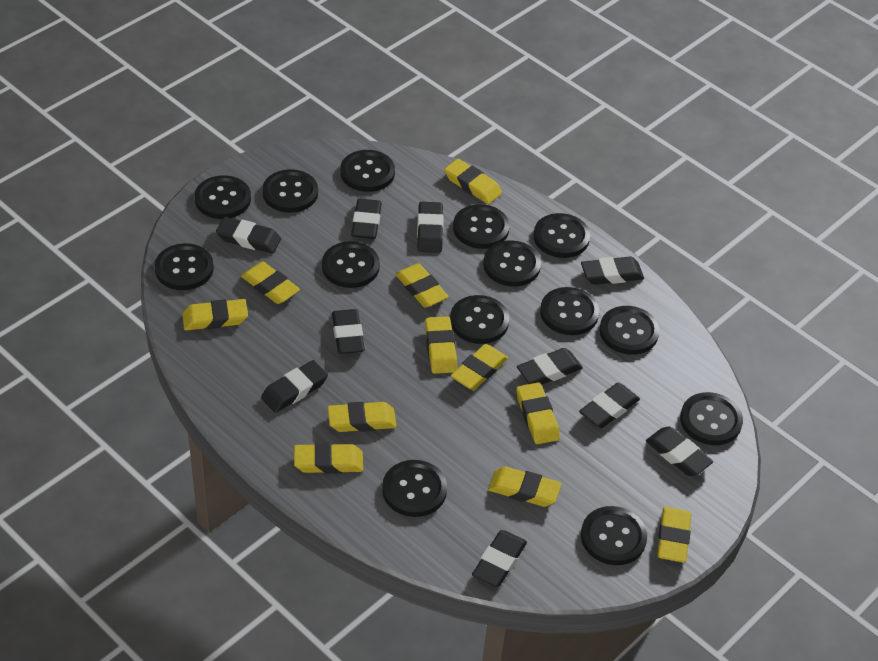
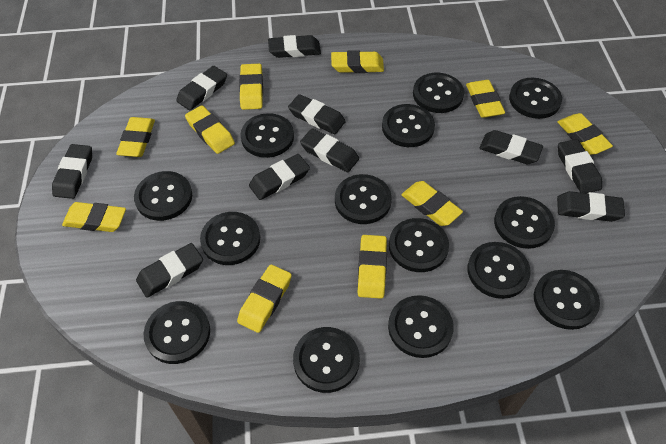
yellow eraser: 11 -> 10

